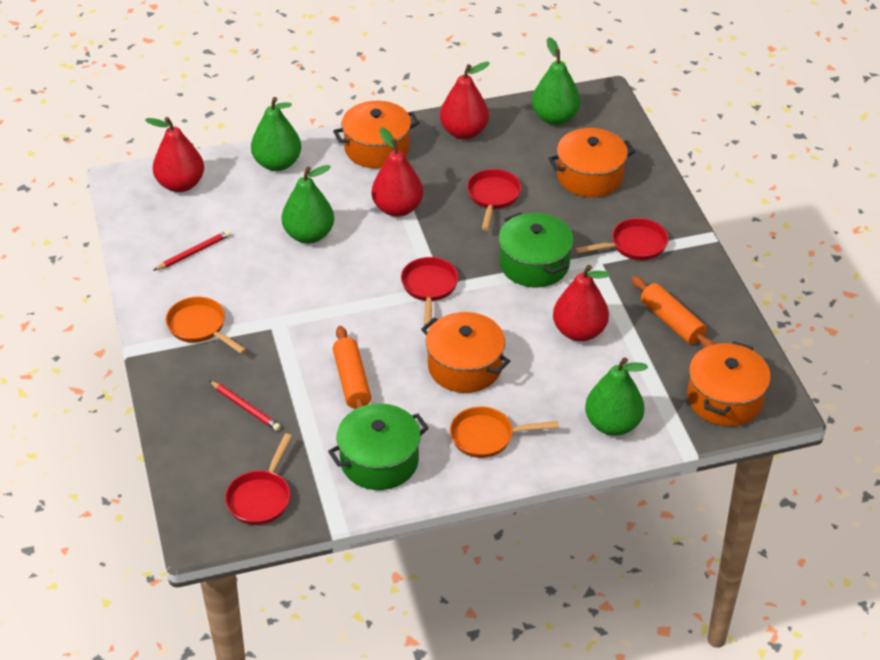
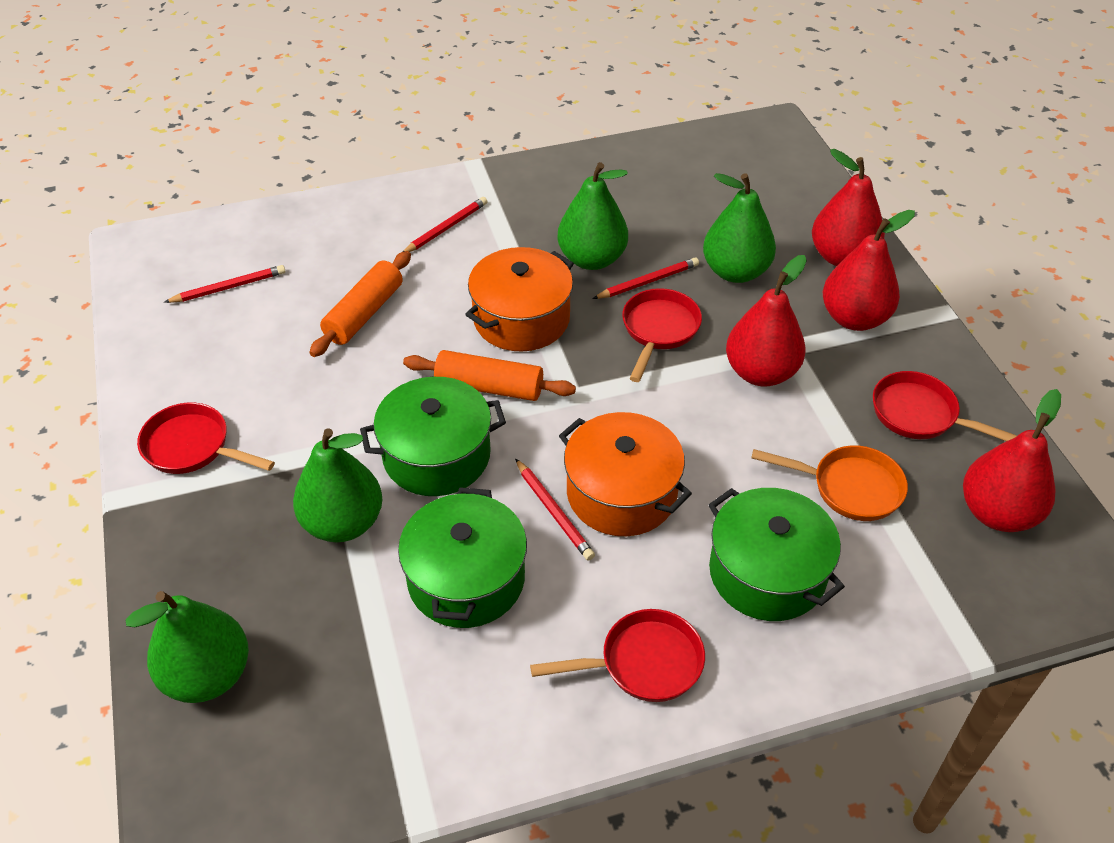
green pot: 2 -> 3
orange pan: 2 -> 1
orange pot: 4 -> 2
red pencil: 2 -> 4

